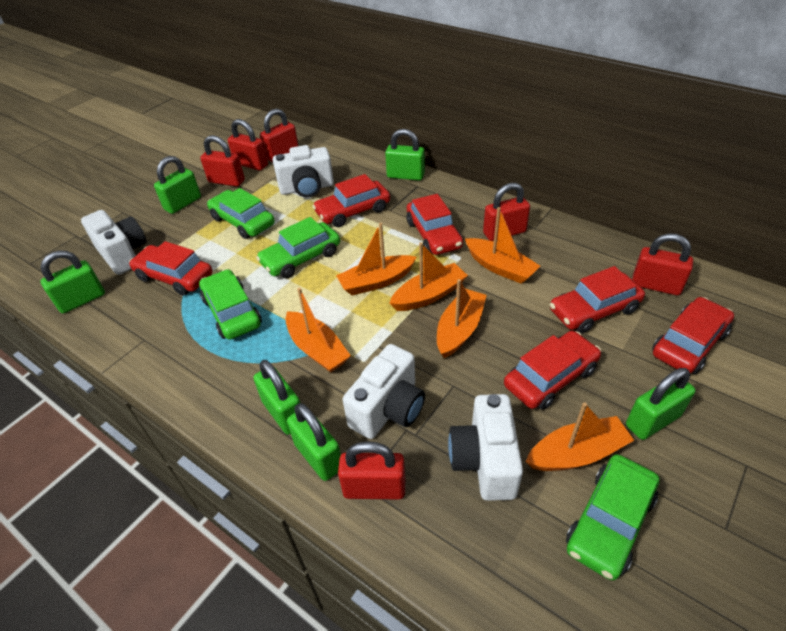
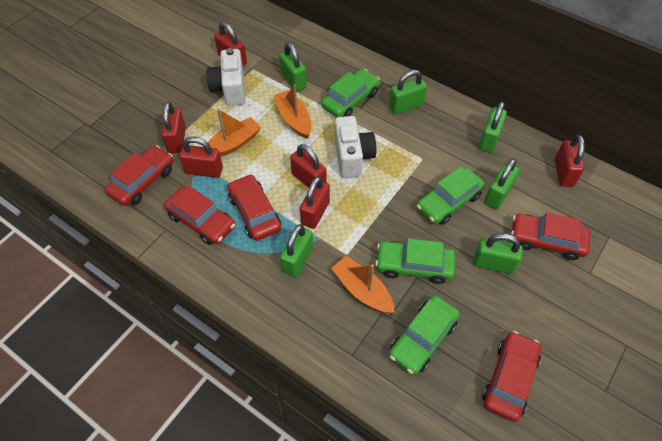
orange boat: 6 -> 3
red car: 6 -> 5
white camera: 4 -> 2

